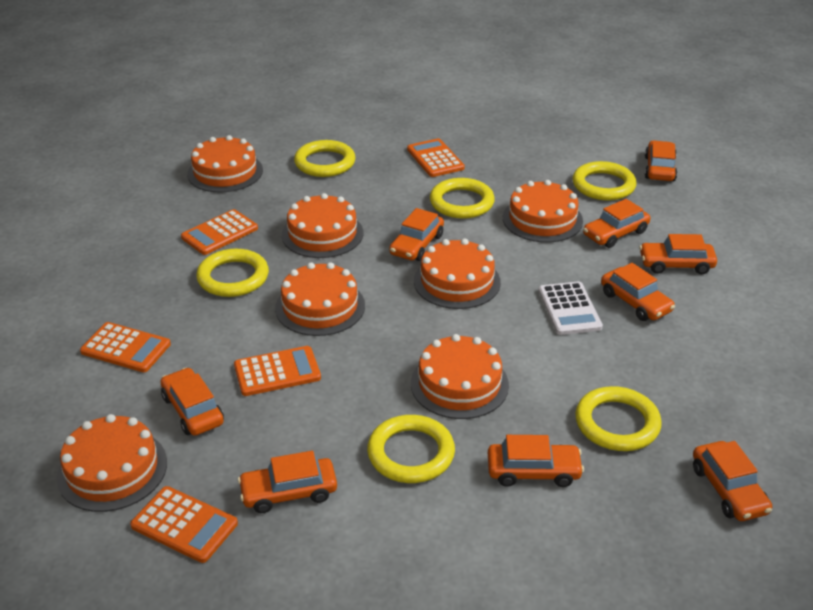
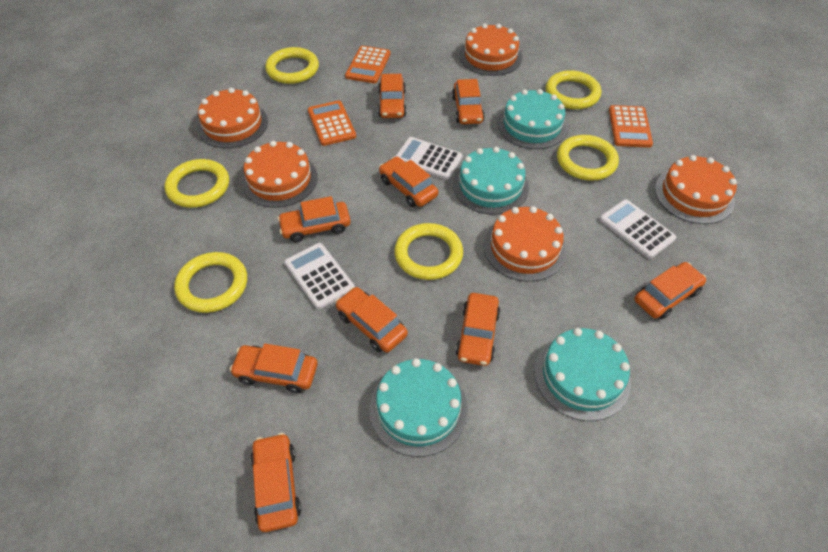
orange cake: 7 -> 5
orange calculator: 5 -> 3
turquoise cake: 0 -> 4
white calculator: 1 -> 3

